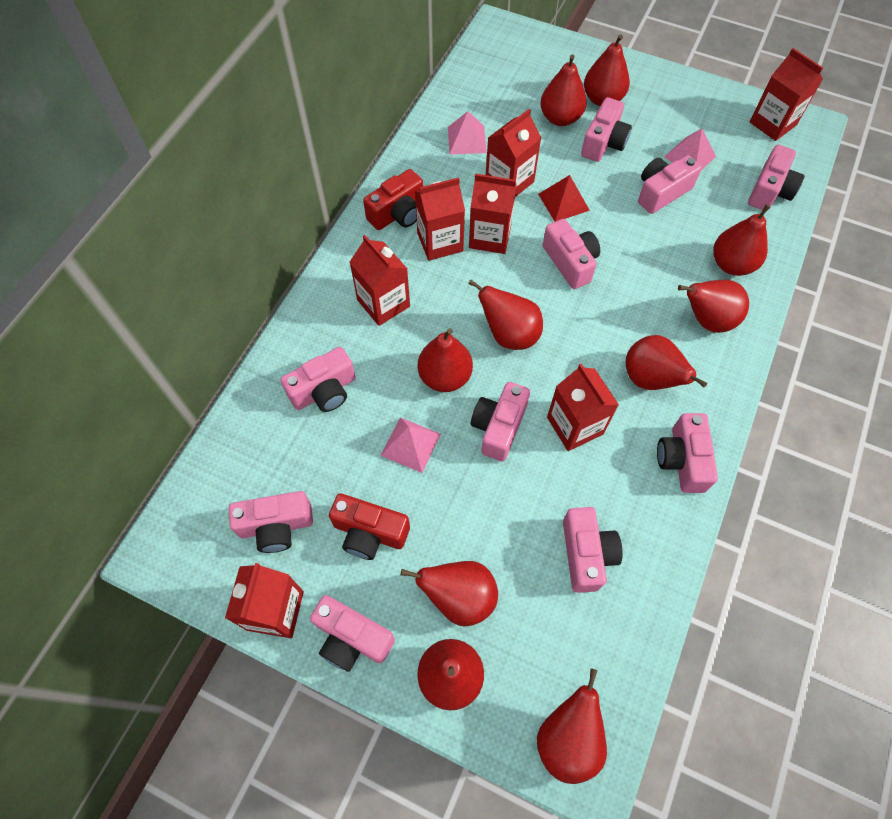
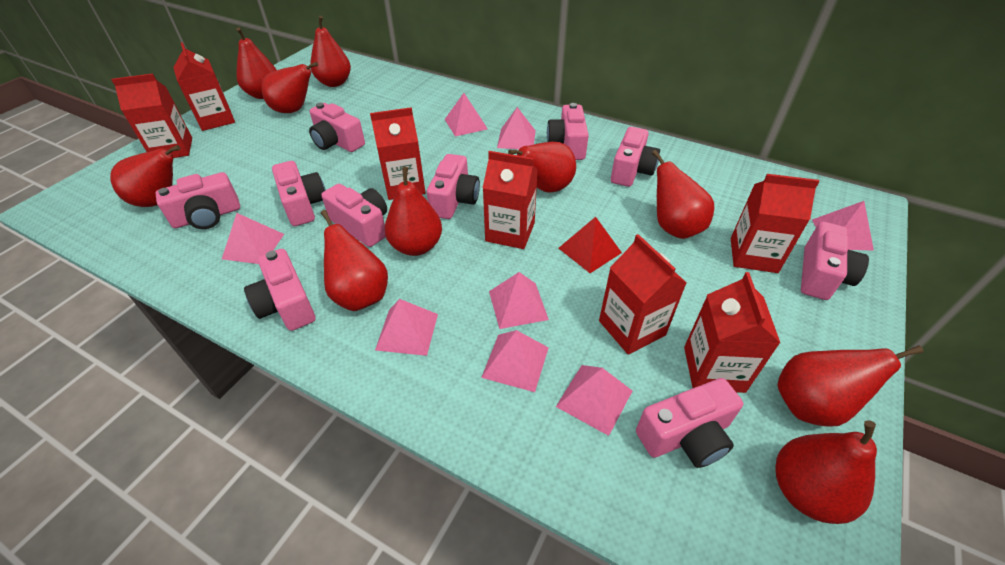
pink pyramid: 3 -> 8
red camera: 2 -> 0

